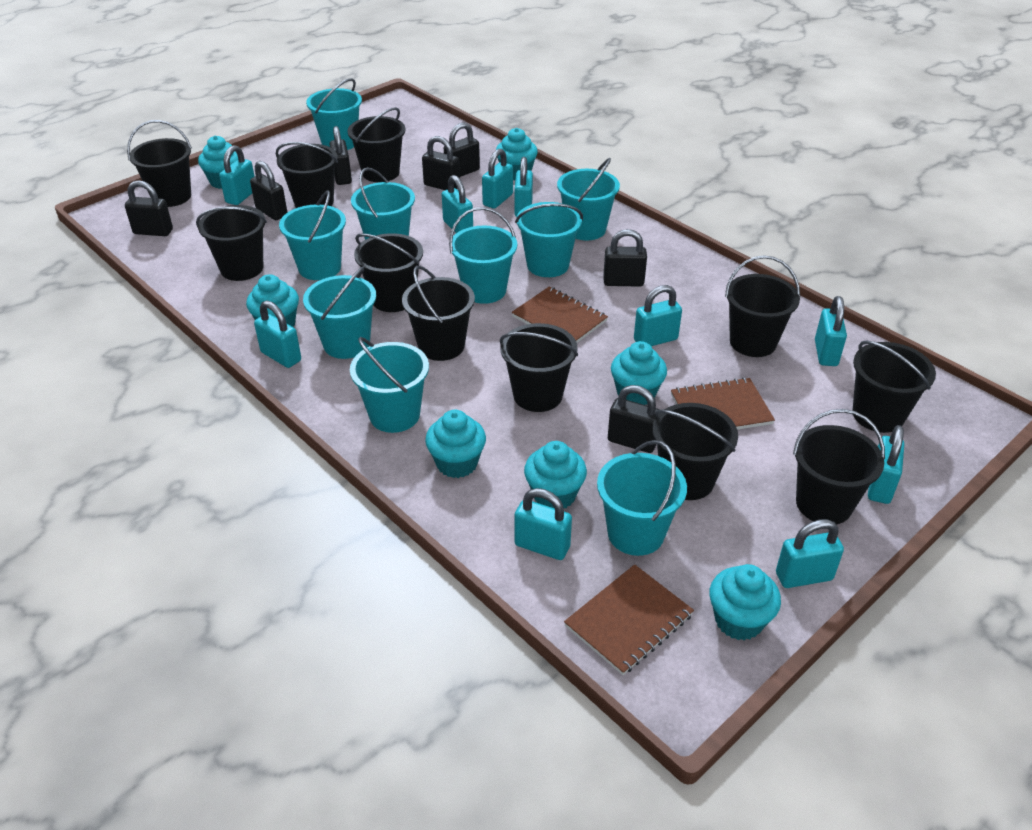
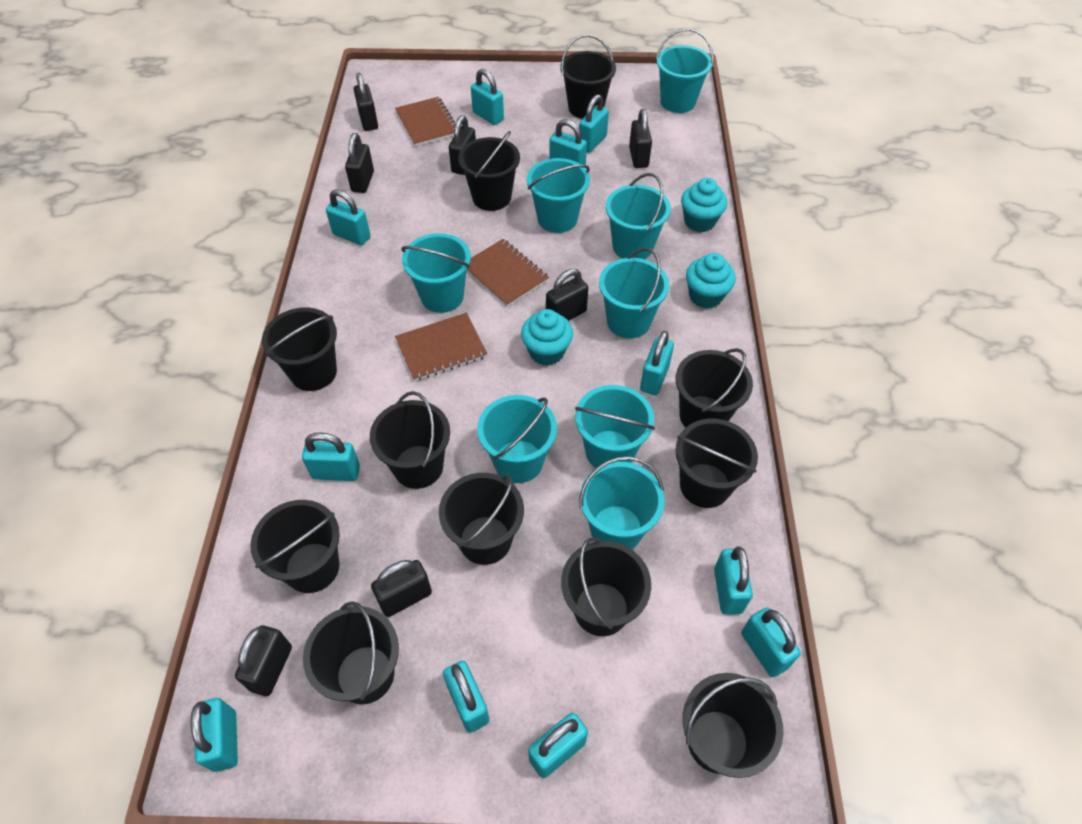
turquoise bucket: 9 -> 8
turquoise cupcake: 7 -> 3
turquoise padlock: 10 -> 11

